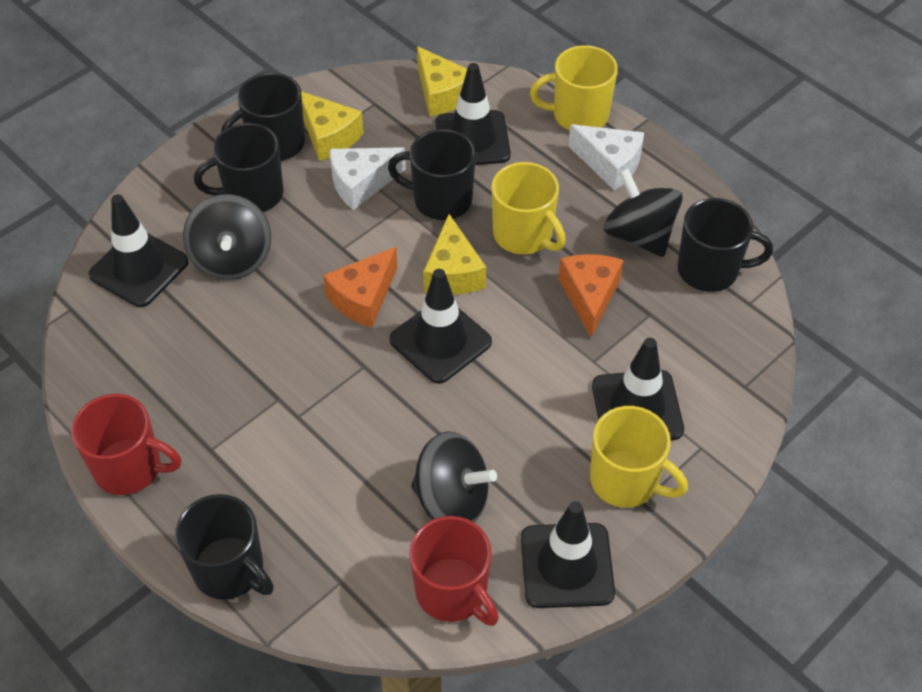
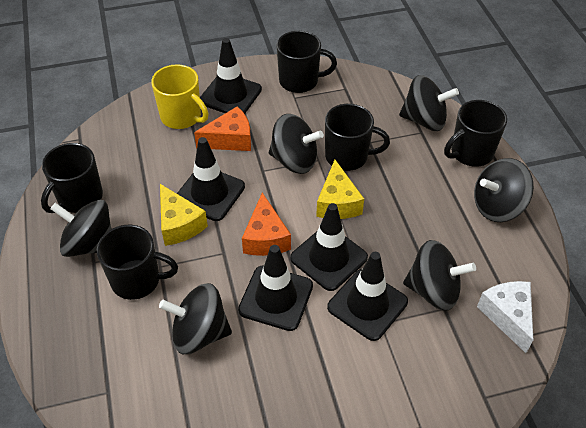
black spinning top: 3 -> 6
red mug: 2 -> 0
white cheese: 2 -> 1
yellow cheese: 3 -> 2
yellow mug: 3 -> 1

